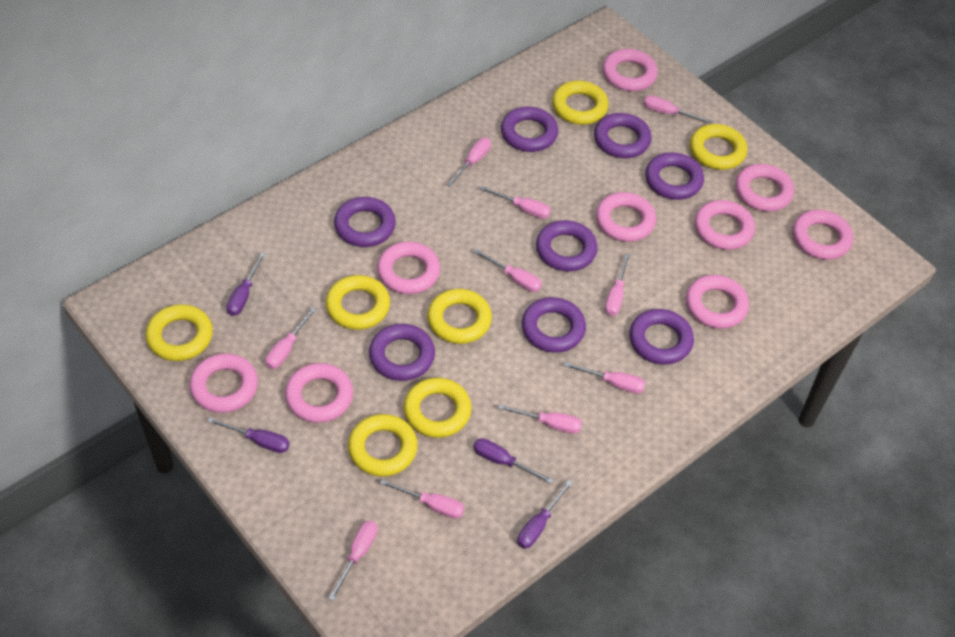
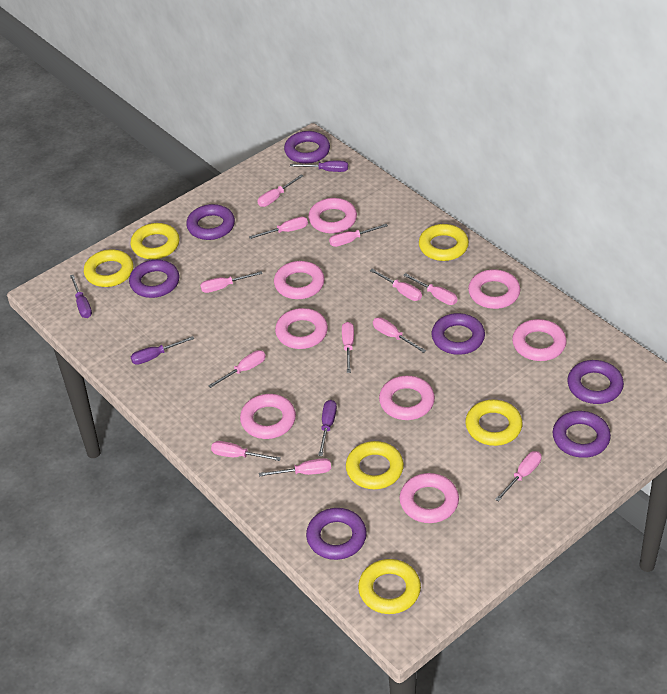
pink ring: 9 -> 8
pink screwdriver: 10 -> 12
purple ring: 8 -> 7
yellow ring: 7 -> 6

